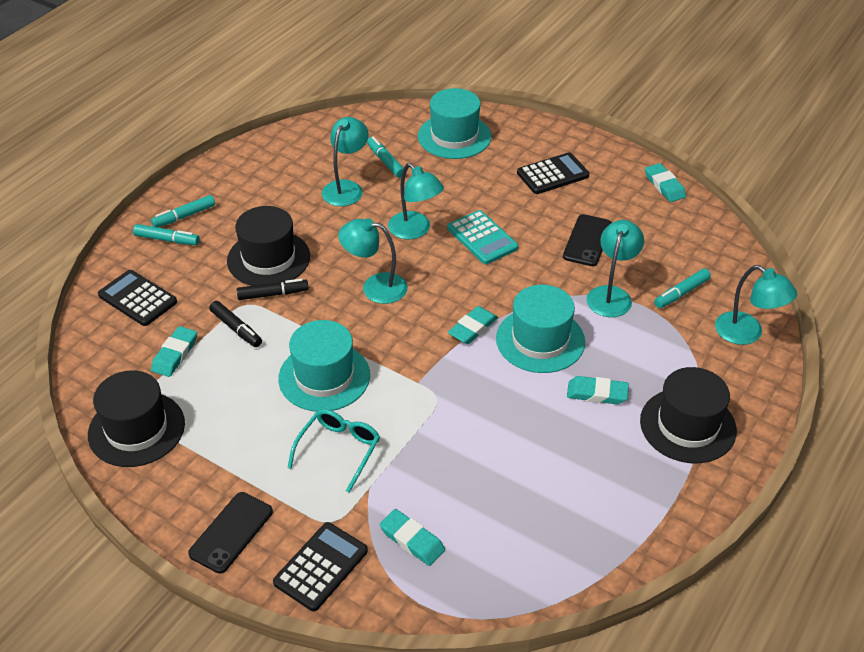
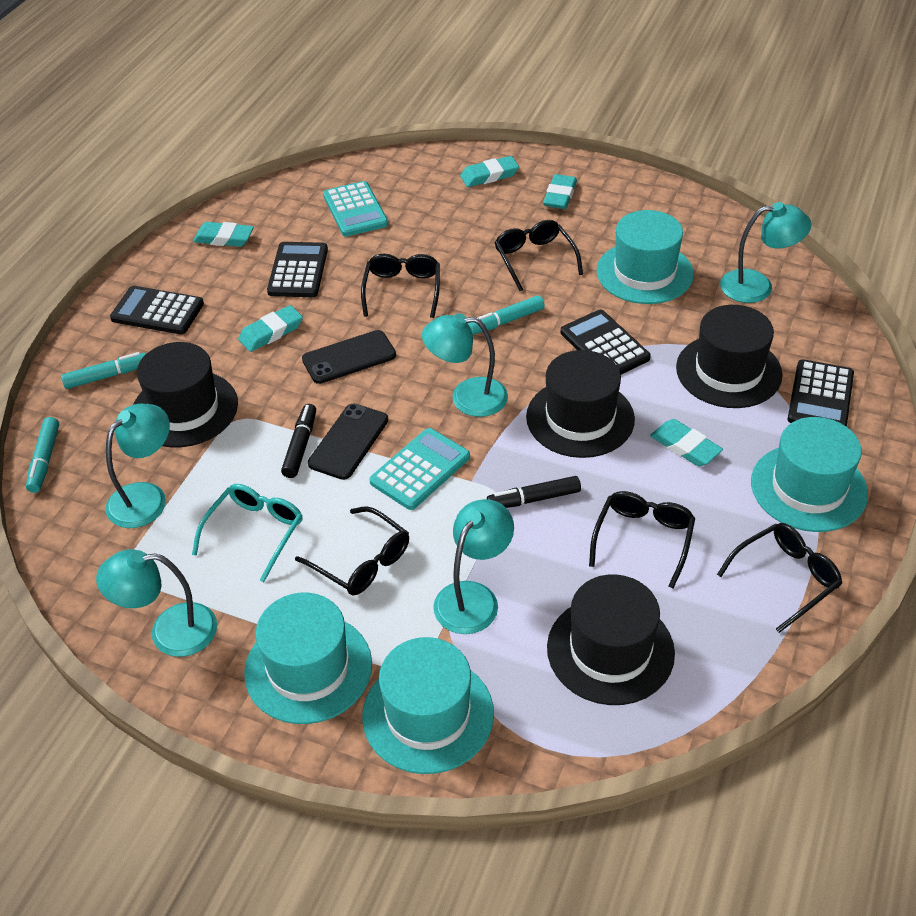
black calculator: 3 -> 4
black glasses: 0 -> 5
black hat: 3 -> 4
turquoise calculator: 1 -> 2
turquoise hat: 3 -> 4
turquoise marker: 4 -> 3

